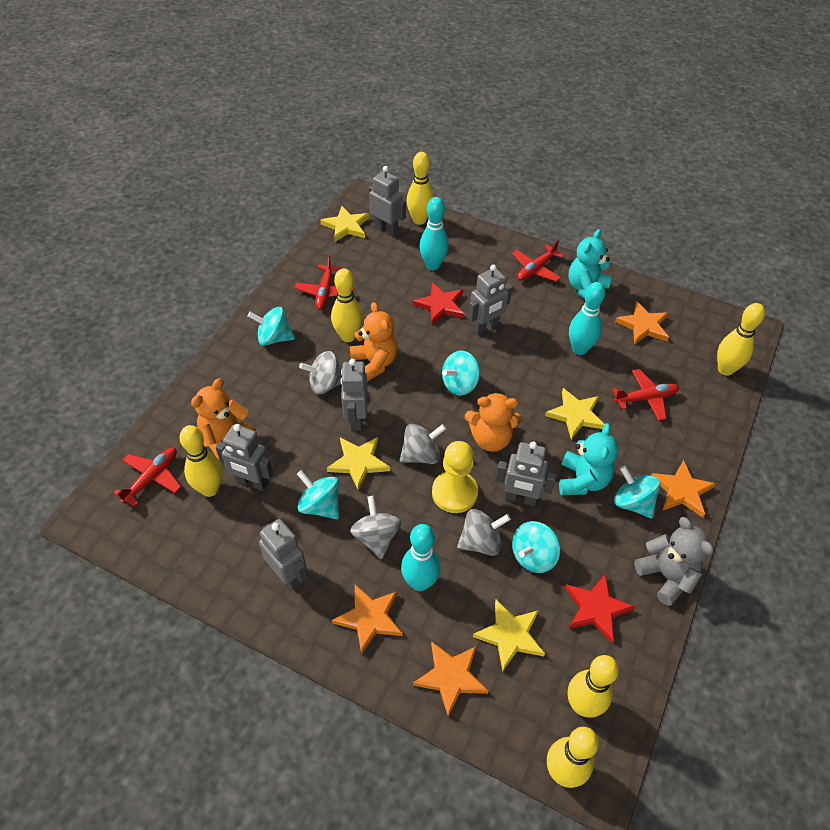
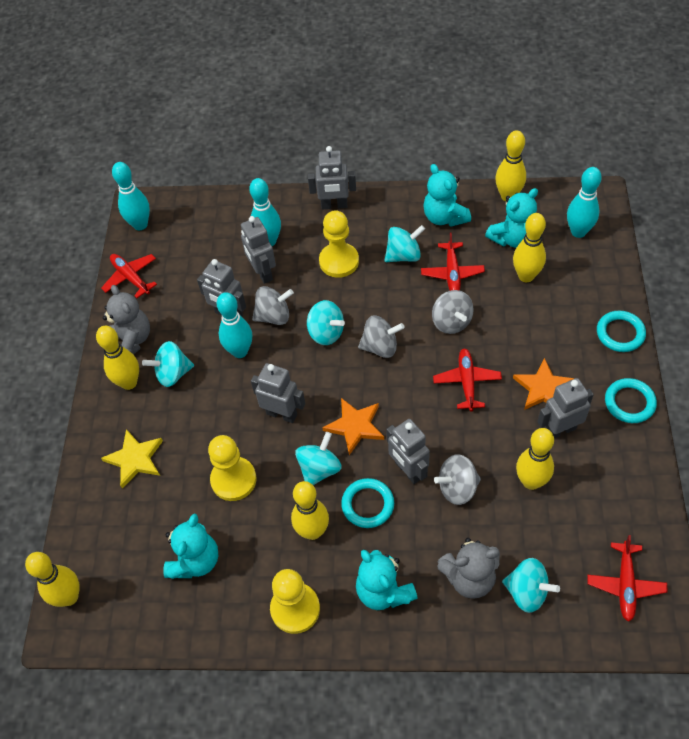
grey teddy bear: 1 -> 2
orange star: 4 -> 2
orange teddy bear: 3 -> 0
red star: 2 -> 0
turquoise bowling pin: 3 -> 4
turquoise ring: 0 -> 3
turquoise teddy bear: 2 -> 4
yellow pawn: 1 -> 3
yellow star: 4 -> 1

